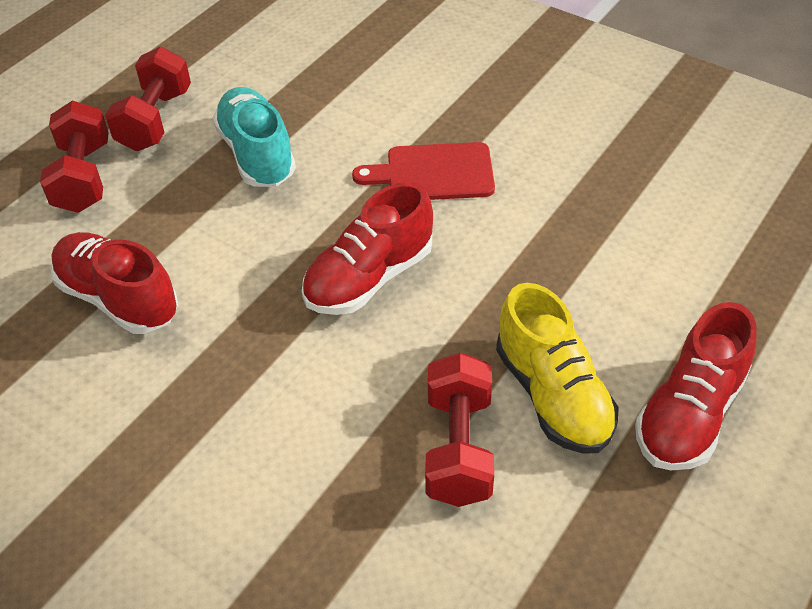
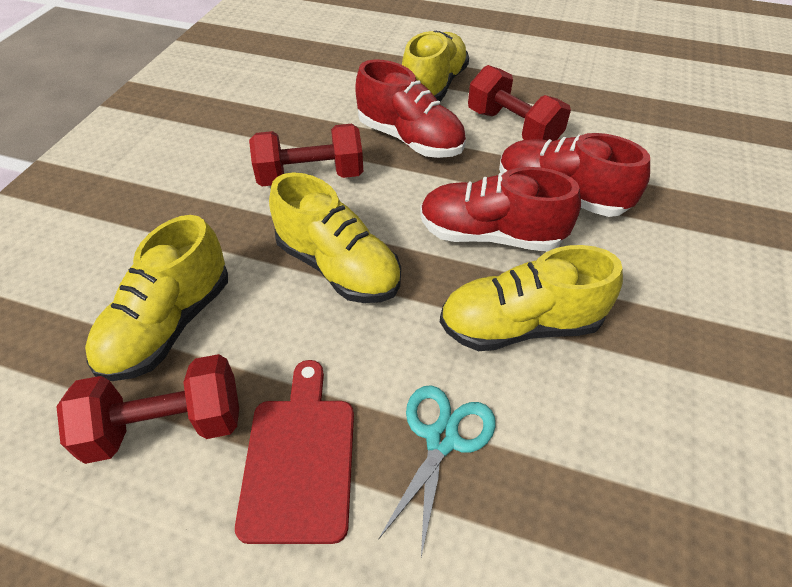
turquoise scissors: 0 -> 1
turquoise shoe: 1 -> 0
yellow shoe: 1 -> 4

